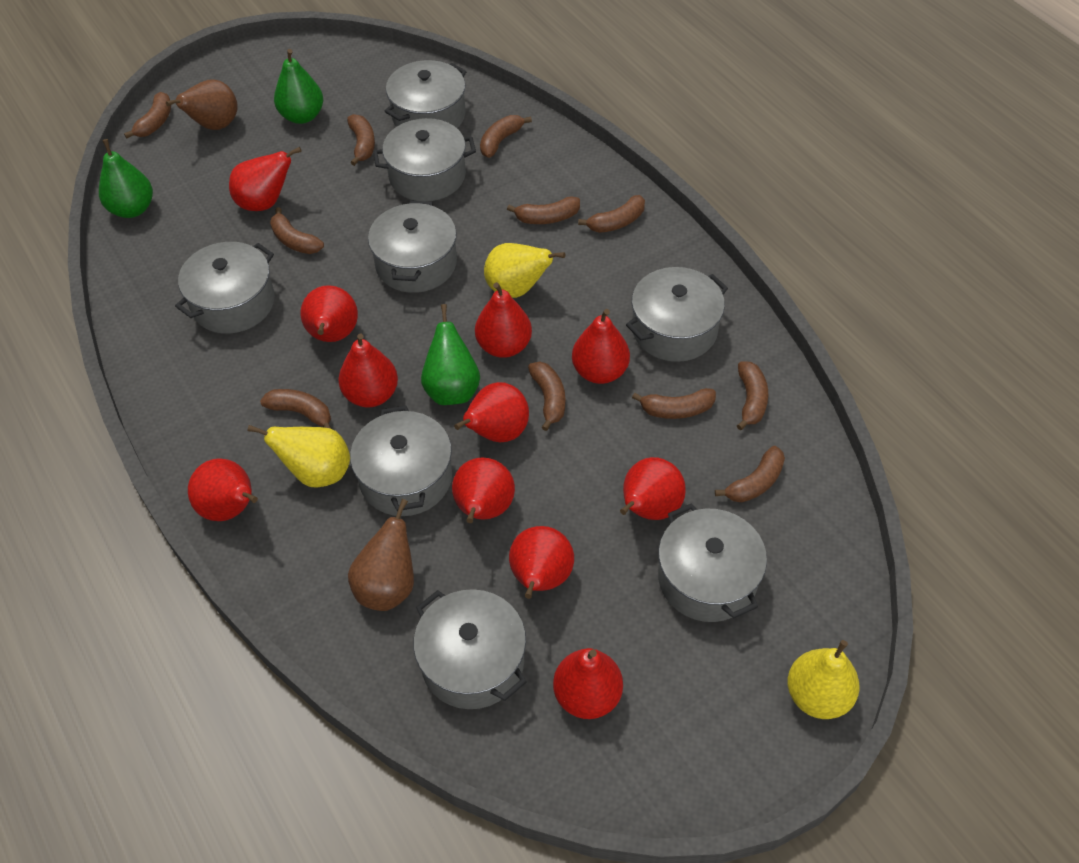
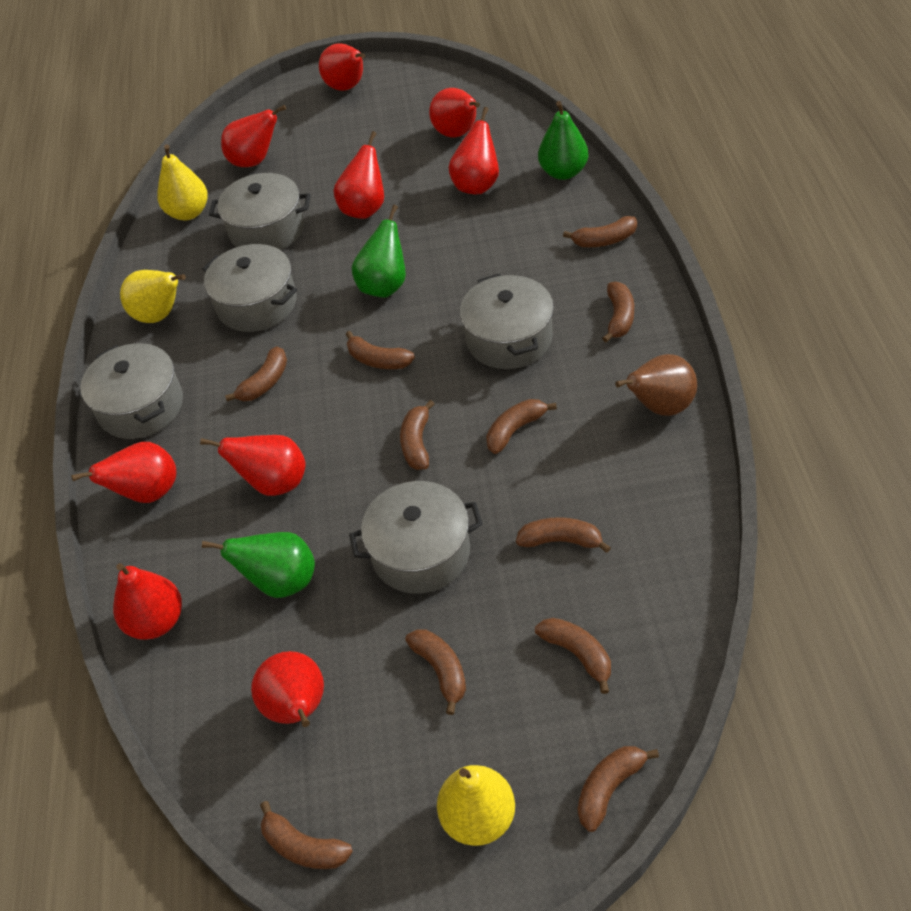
brown pear: 2 -> 1
grey pot: 8 -> 5
red pear: 11 -> 9

